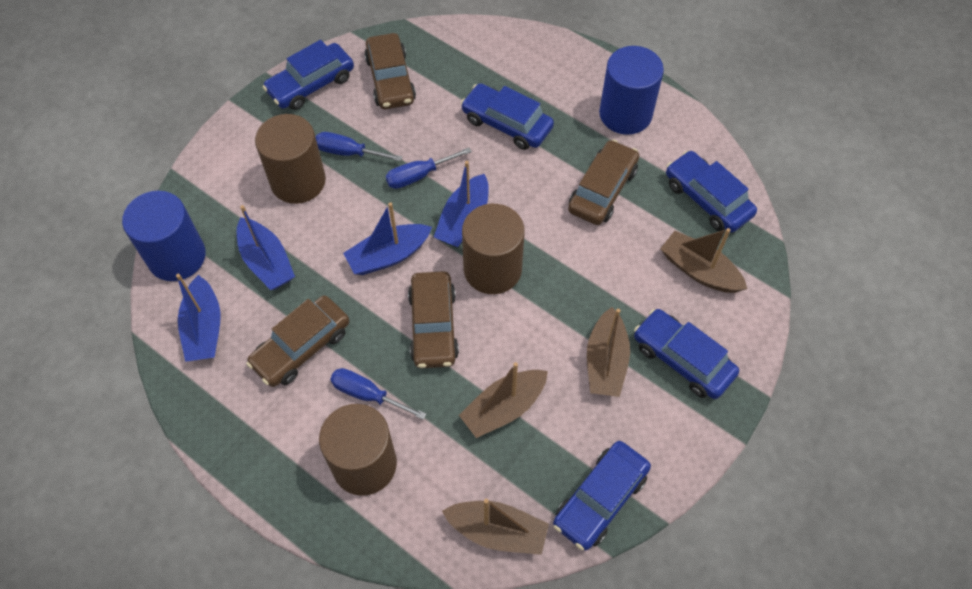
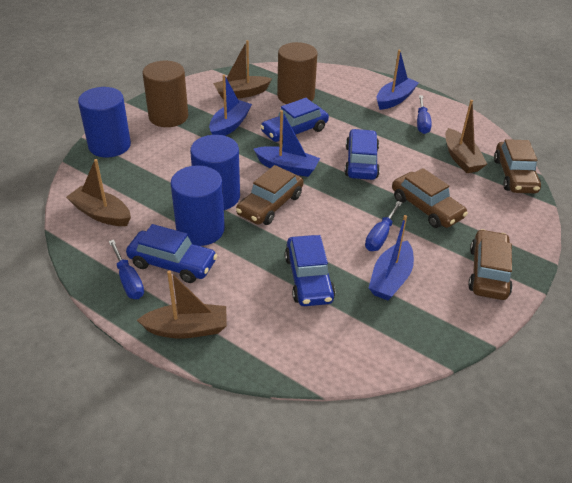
blue car: 5 -> 4
blue cylinder: 2 -> 3
brown cylinder: 3 -> 2

